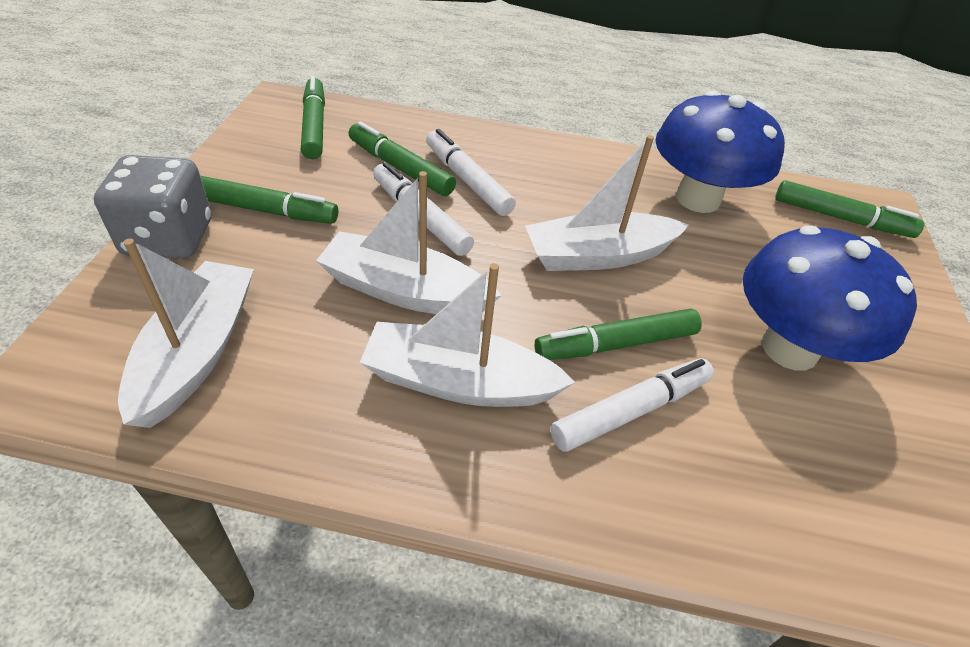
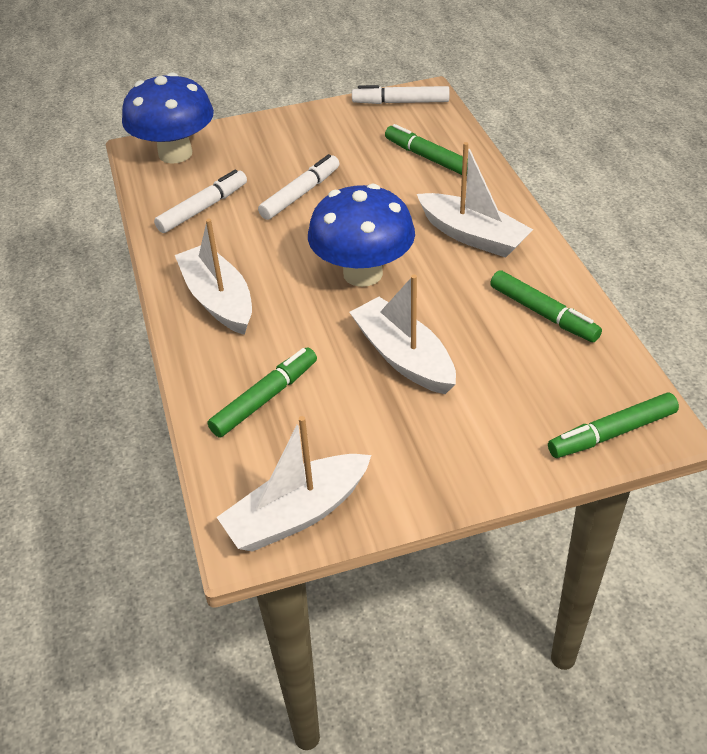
green marker: 5 -> 4
grey dice: 1 -> 0

